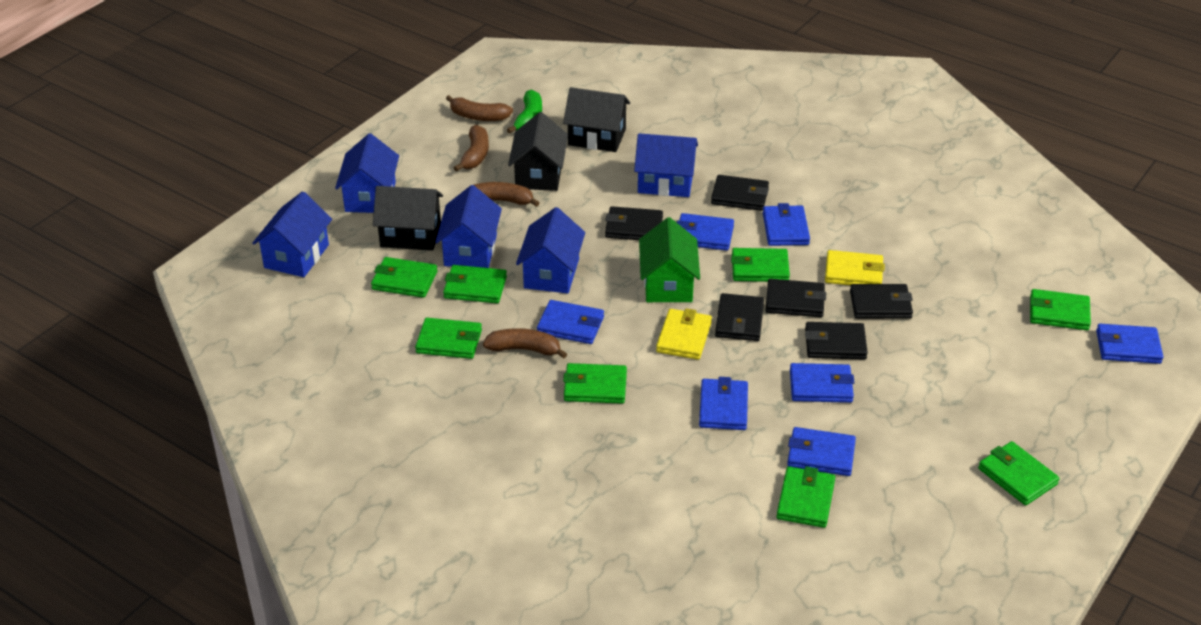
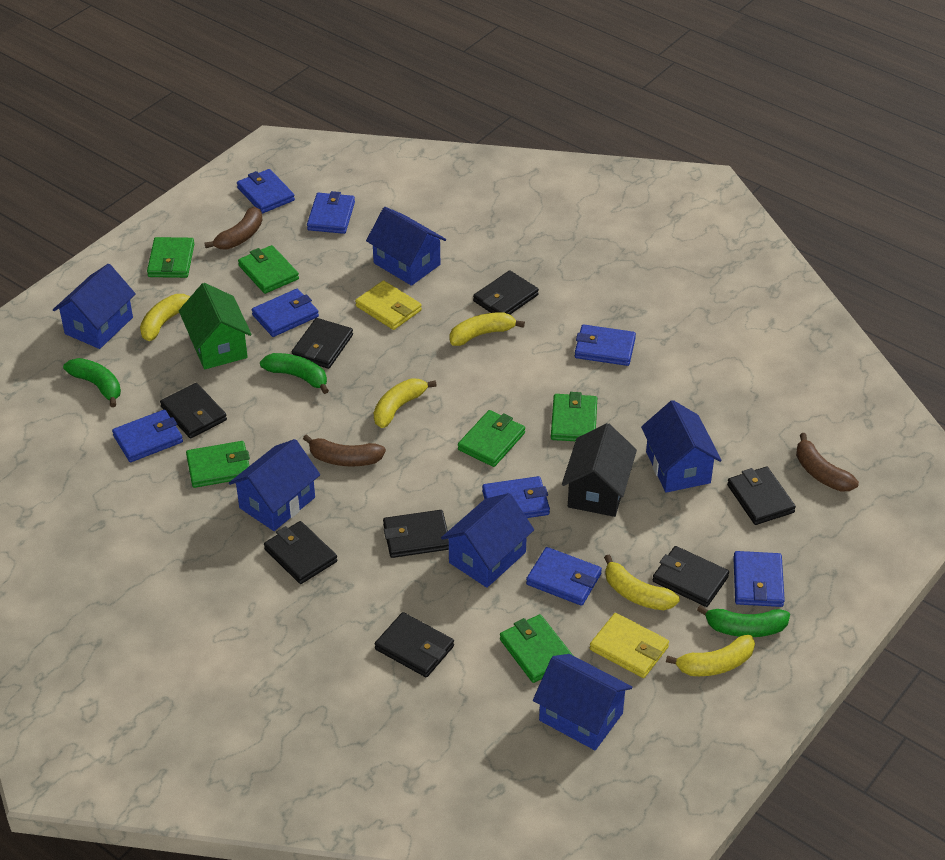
black house: 3 -> 1
black wallet: 6 -> 8
blue house: 5 -> 6
blue wallet: 7 -> 8
brown banana: 4 -> 3
green banana: 1 -> 3
green wallet: 8 -> 6
yellow banana: 0 -> 5

